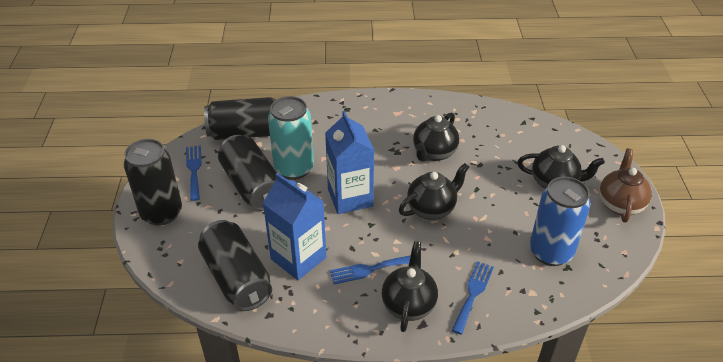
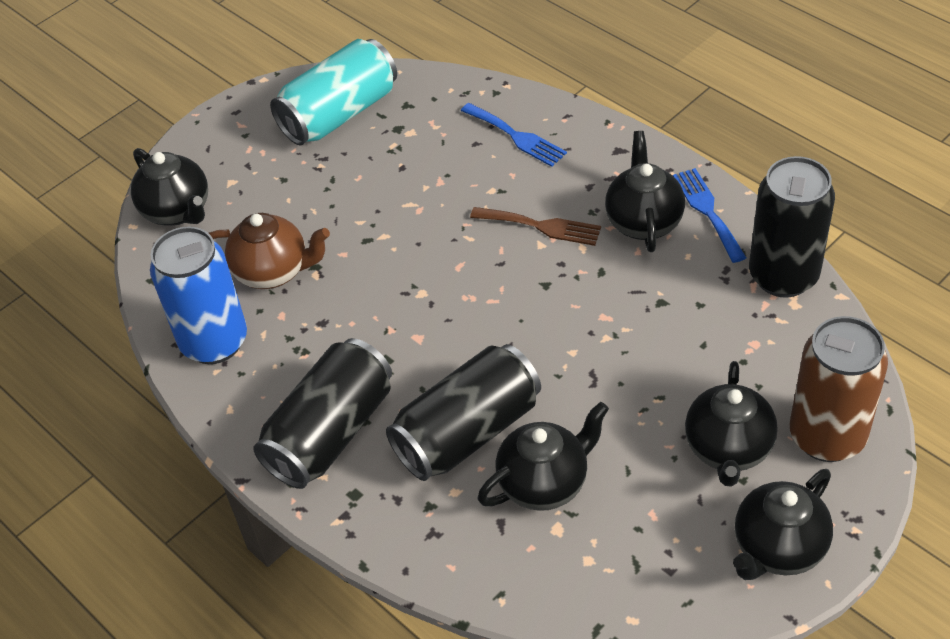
black can: 4 -> 3
black teapot: 4 -> 5
blue carton: 2 -> 0
blue fork: 3 -> 2
brown can: 0 -> 1
brown fork: 0 -> 1

